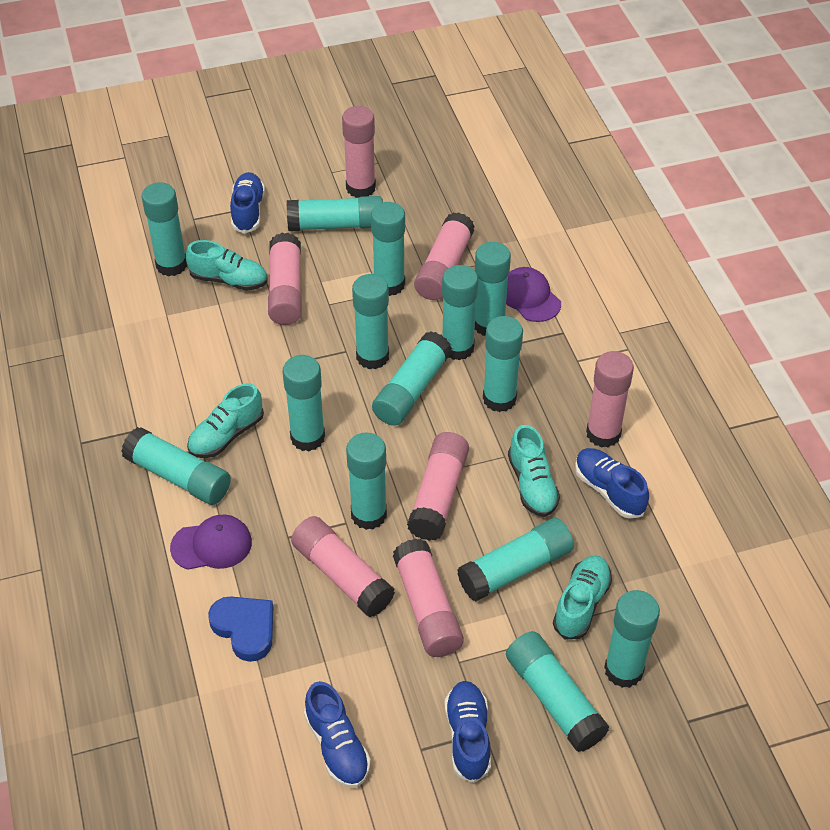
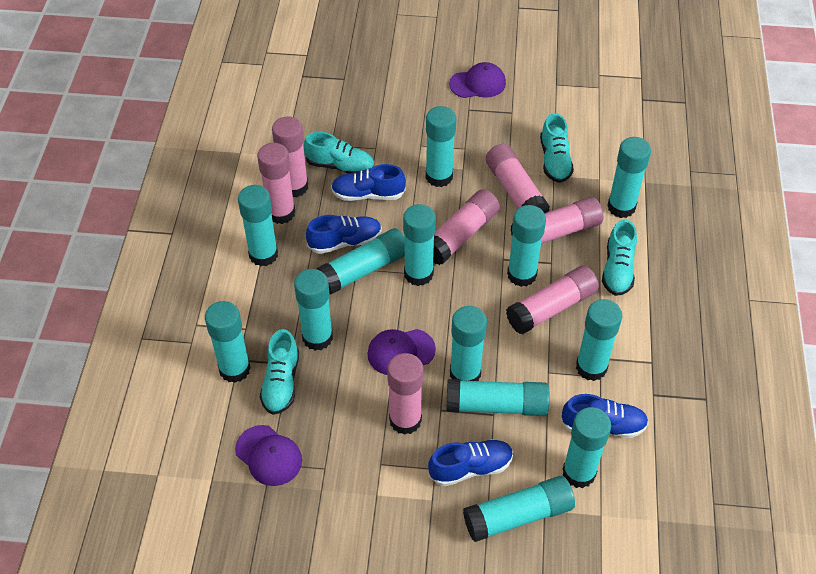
blue heart: 1 -> 0
purple cap: 2 -> 3
turquoise glue stick: 14 -> 13

